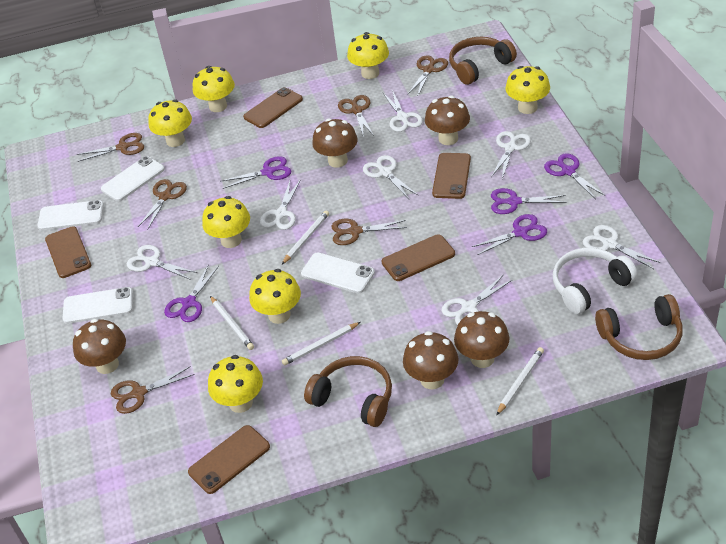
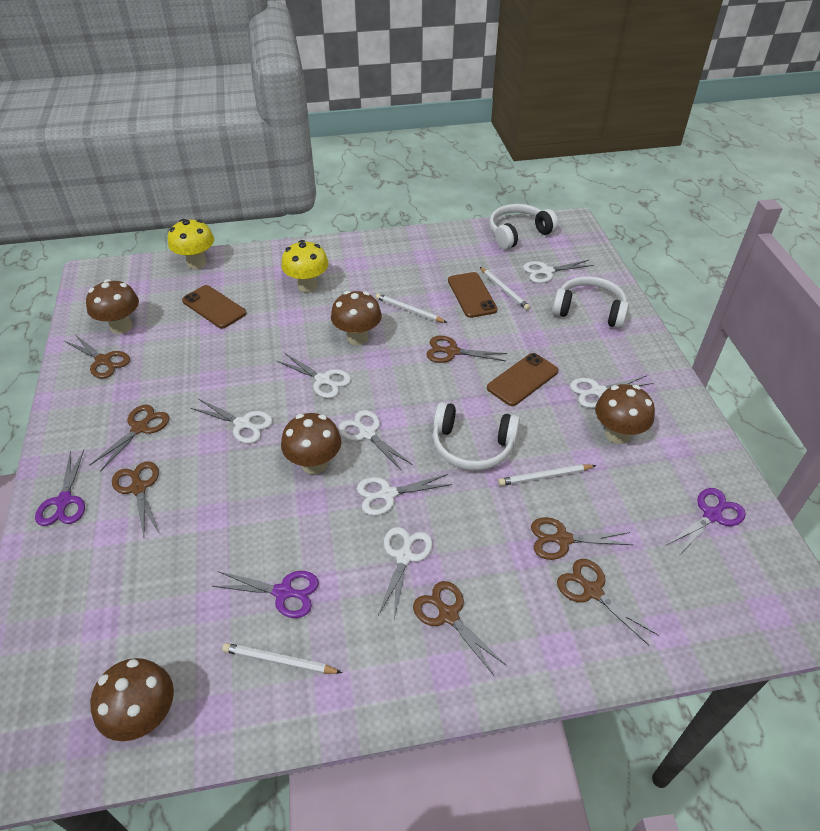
brown headphones: 3 -> 0
brown phone: 5 -> 3
brown scissors: 6 -> 7
purple scissors: 5 -> 3
white headphones: 1 -> 3
white phone: 4 -> 0
yellow mushroom: 7 -> 2

